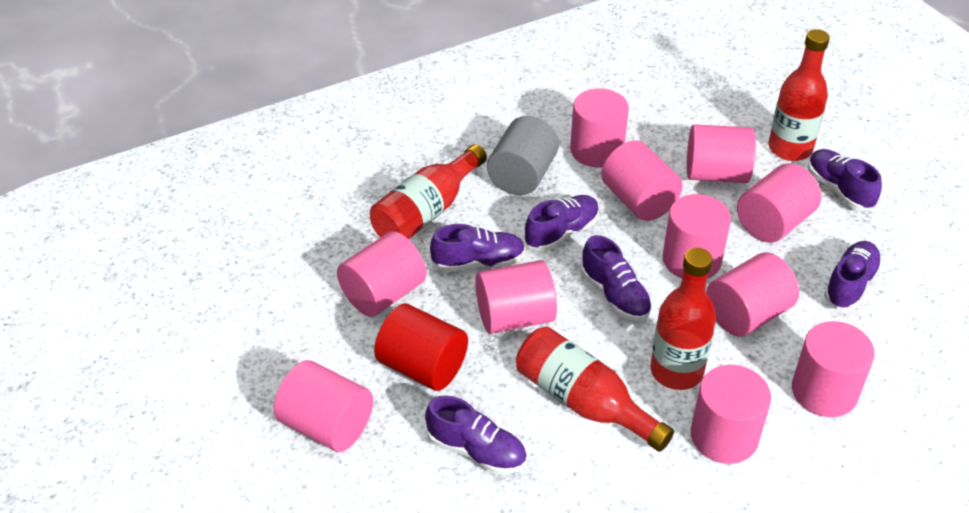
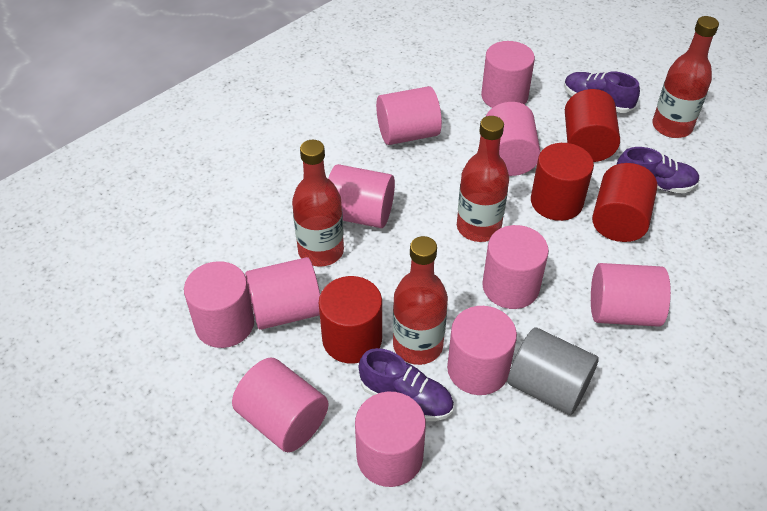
purple shoe: 6 -> 3
red cylinder: 1 -> 4

